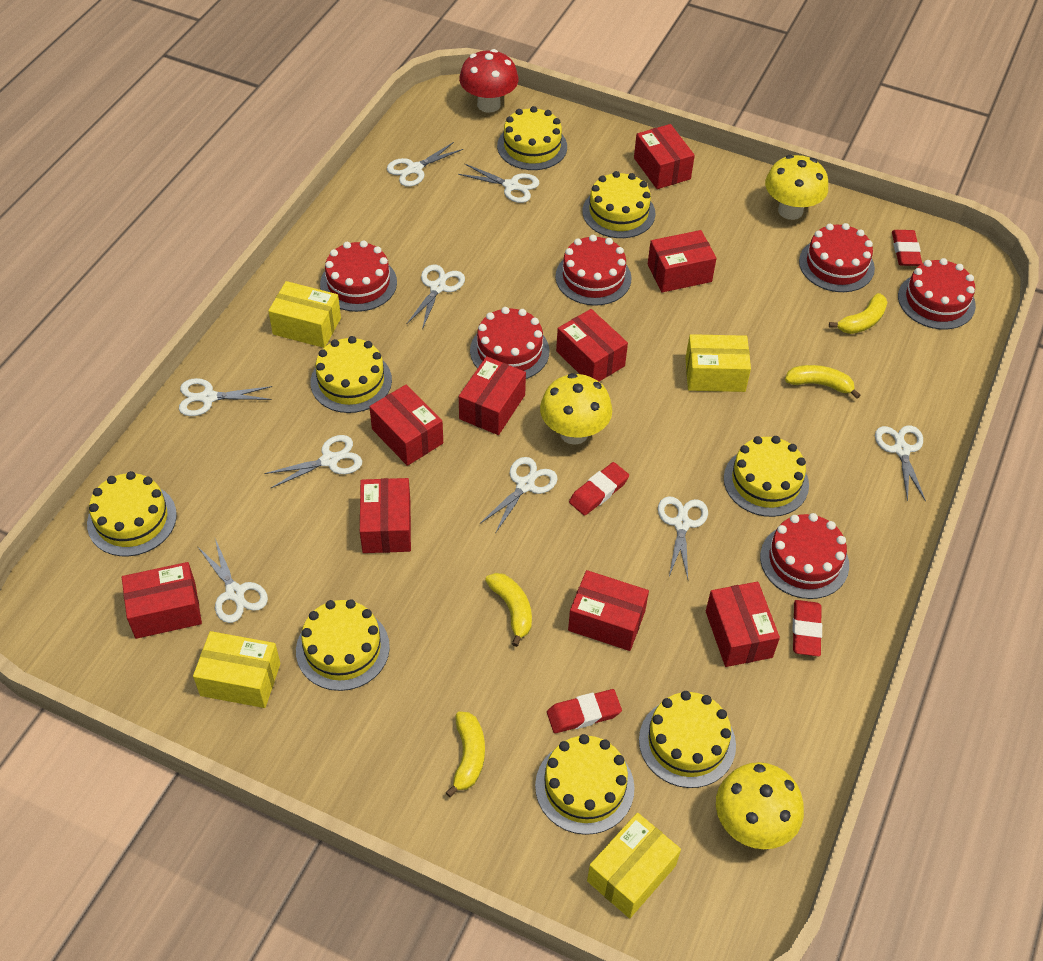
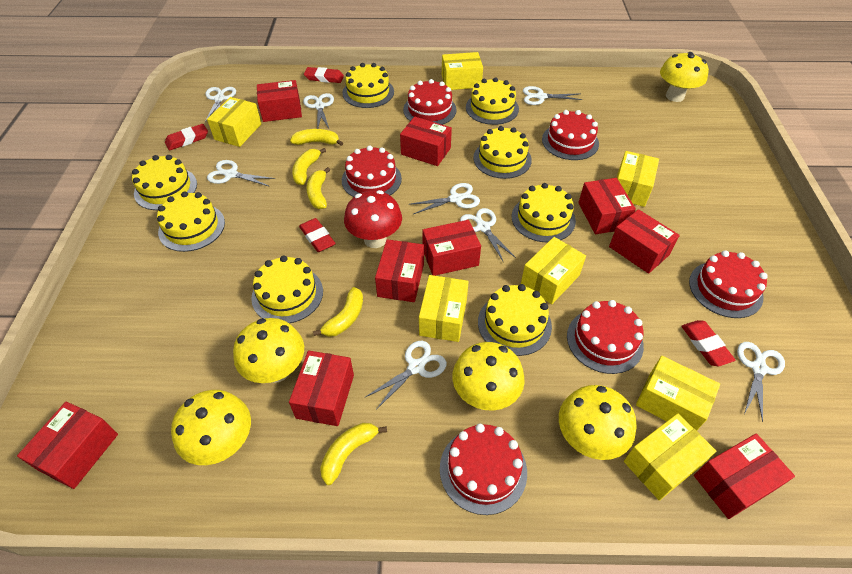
white scissors: 9 -> 8
yellow banana: 4 -> 5
yellow box: 4 -> 7
yellow mushroom: 3 -> 5

